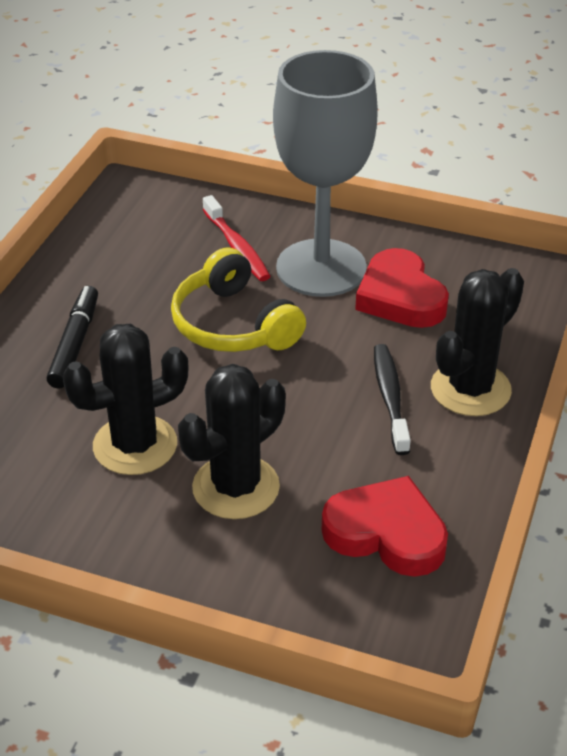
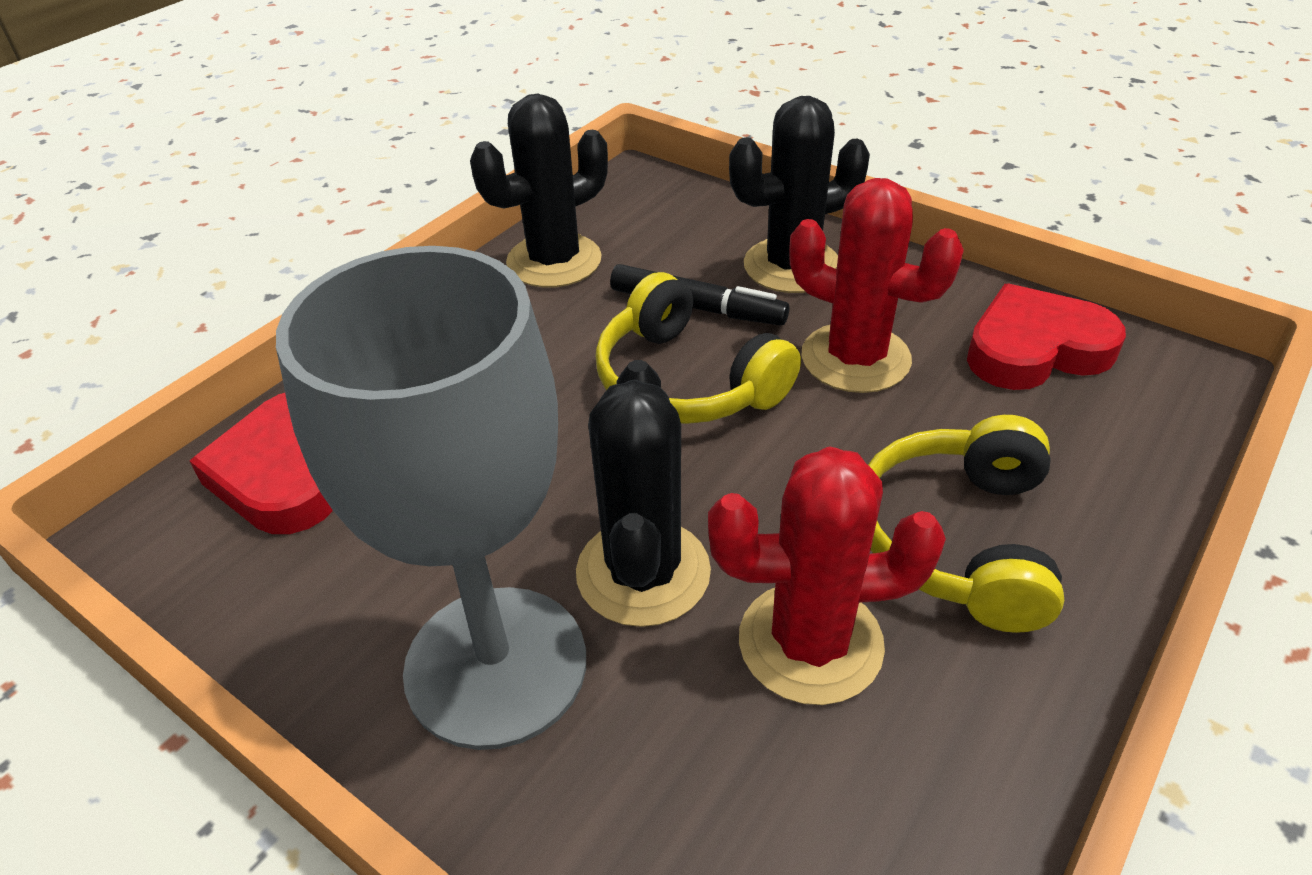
black toothbrush: 1 -> 0
red cactus: 0 -> 2
red toothbrush: 1 -> 0
yellow headphones: 1 -> 2

